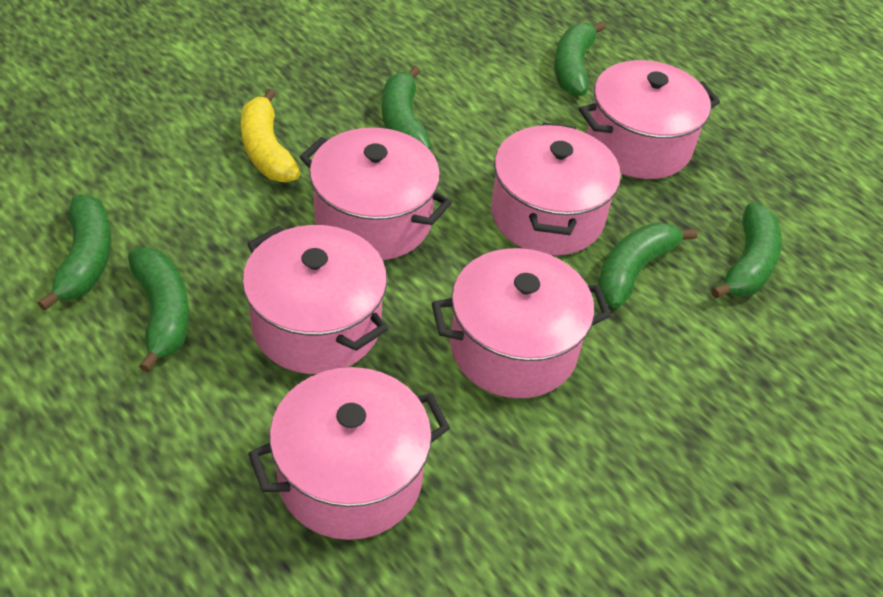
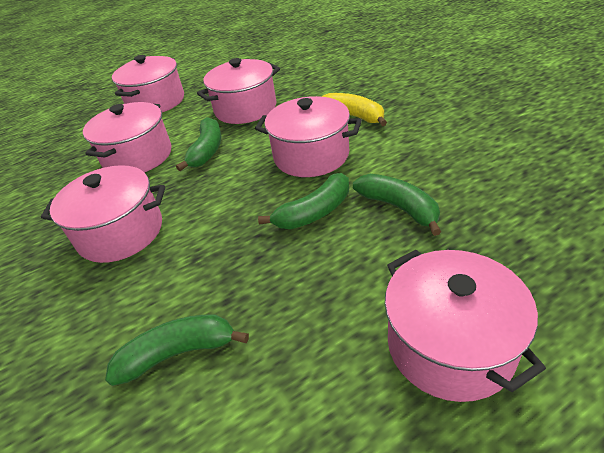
green banana: 6 -> 4

